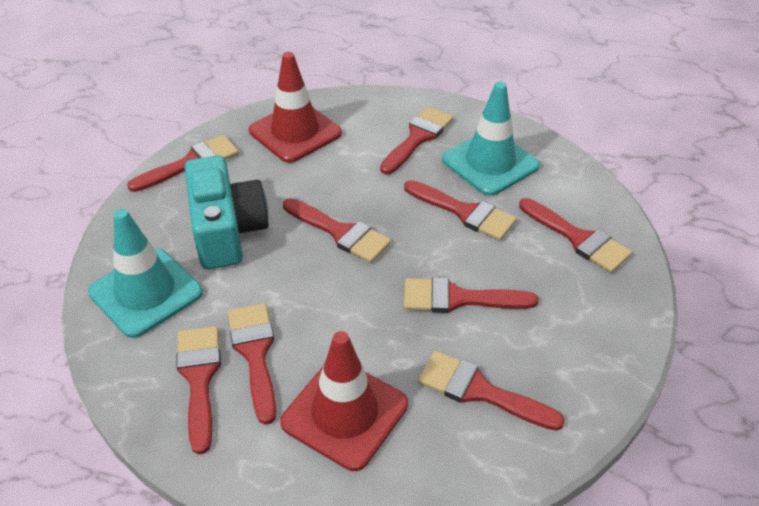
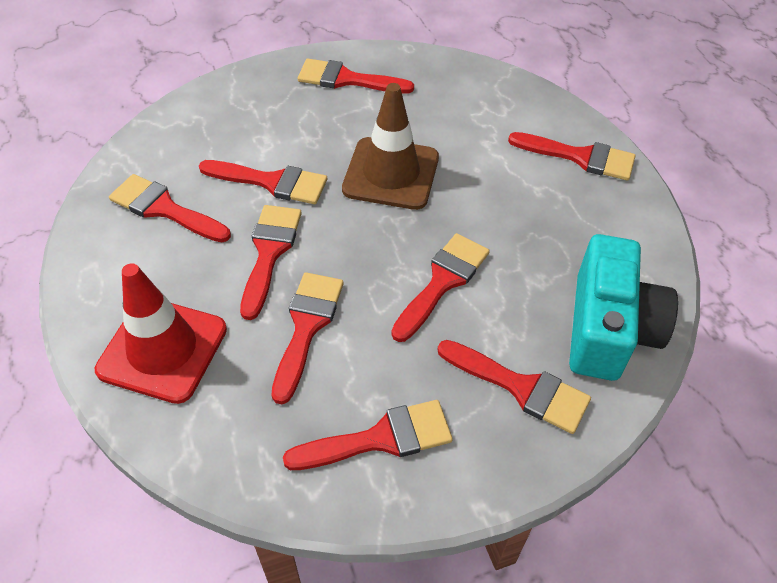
brown traffic cone: 0 -> 1
red traffic cone: 2 -> 1
turquoise traffic cone: 2 -> 0

